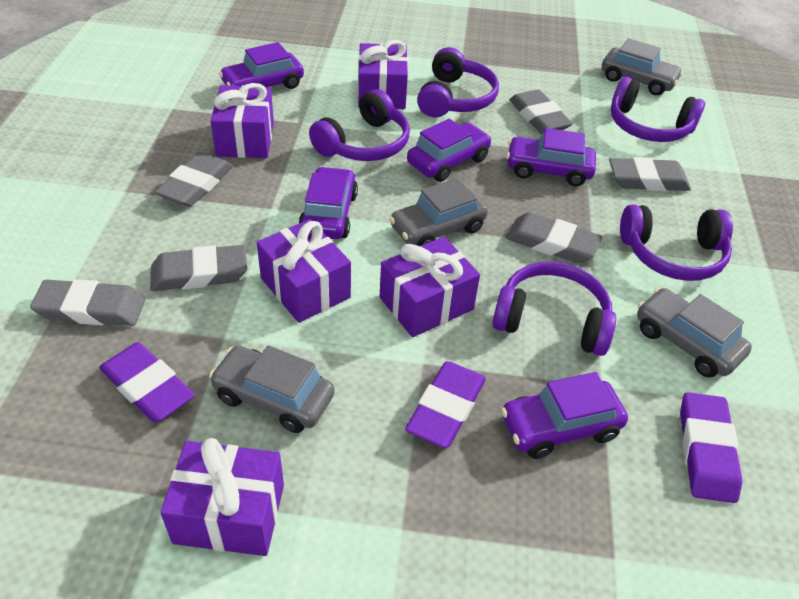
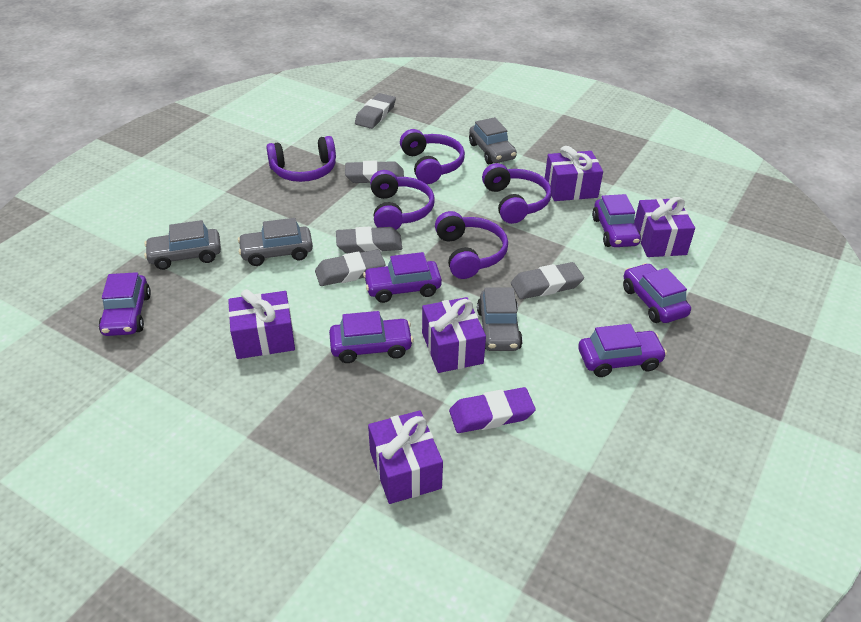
grey eraser: 6 -> 5
purple car: 5 -> 6
purple eraser: 3 -> 1

